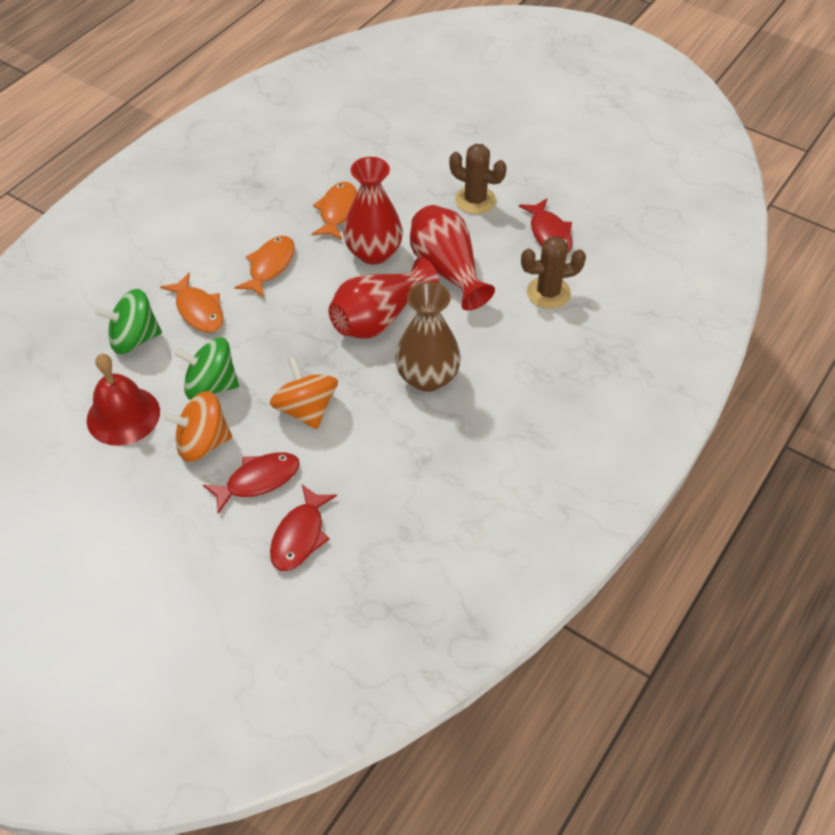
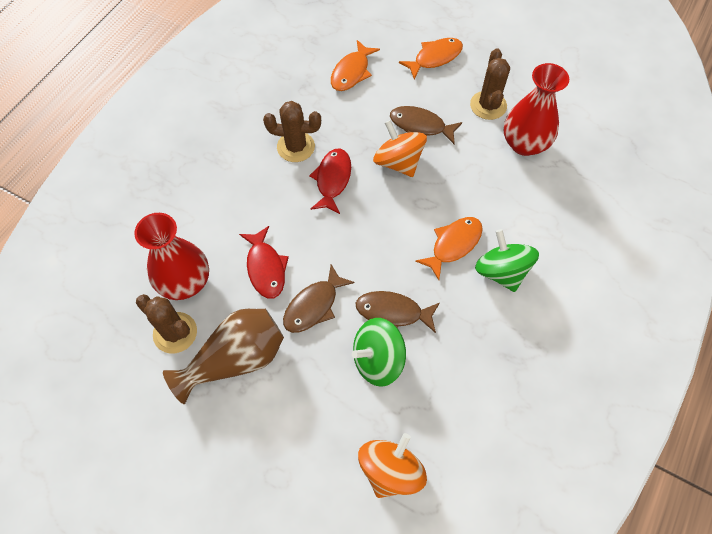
brown cactus: 2 -> 3
brown fish: 0 -> 3
red bell: 1 -> 0
red fish: 3 -> 2
red vase: 3 -> 2

